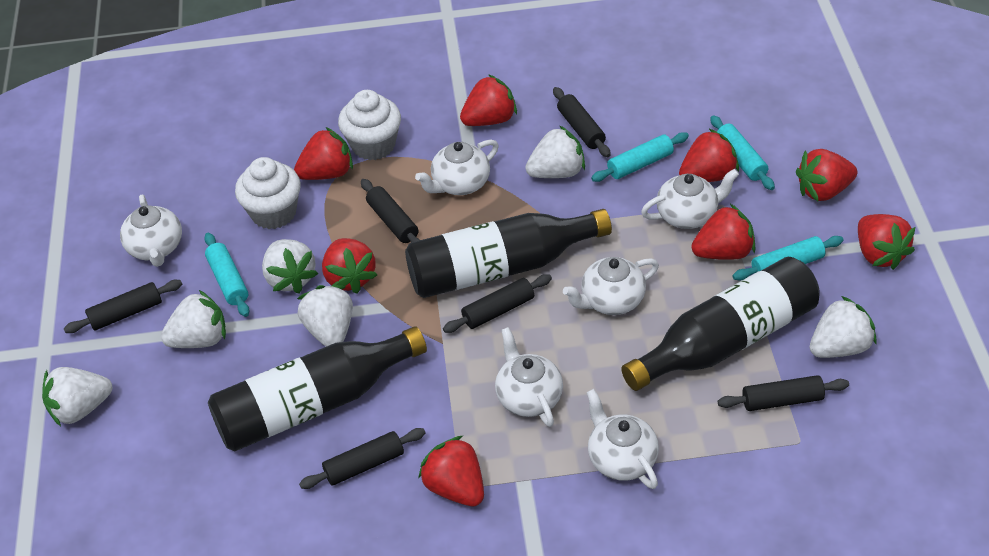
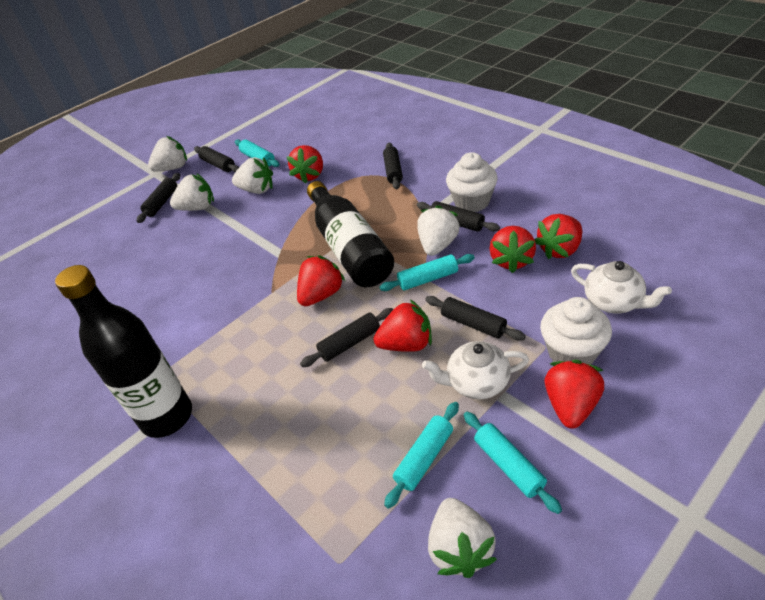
black bottle: 3 -> 2
red strawberry: 8 -> 6
white strawberry: 6 -> 5
white teapot: 6 -> 2

